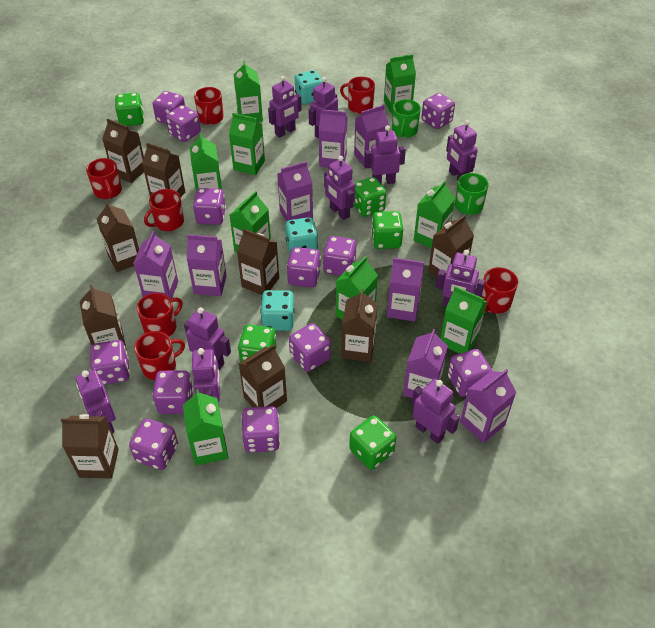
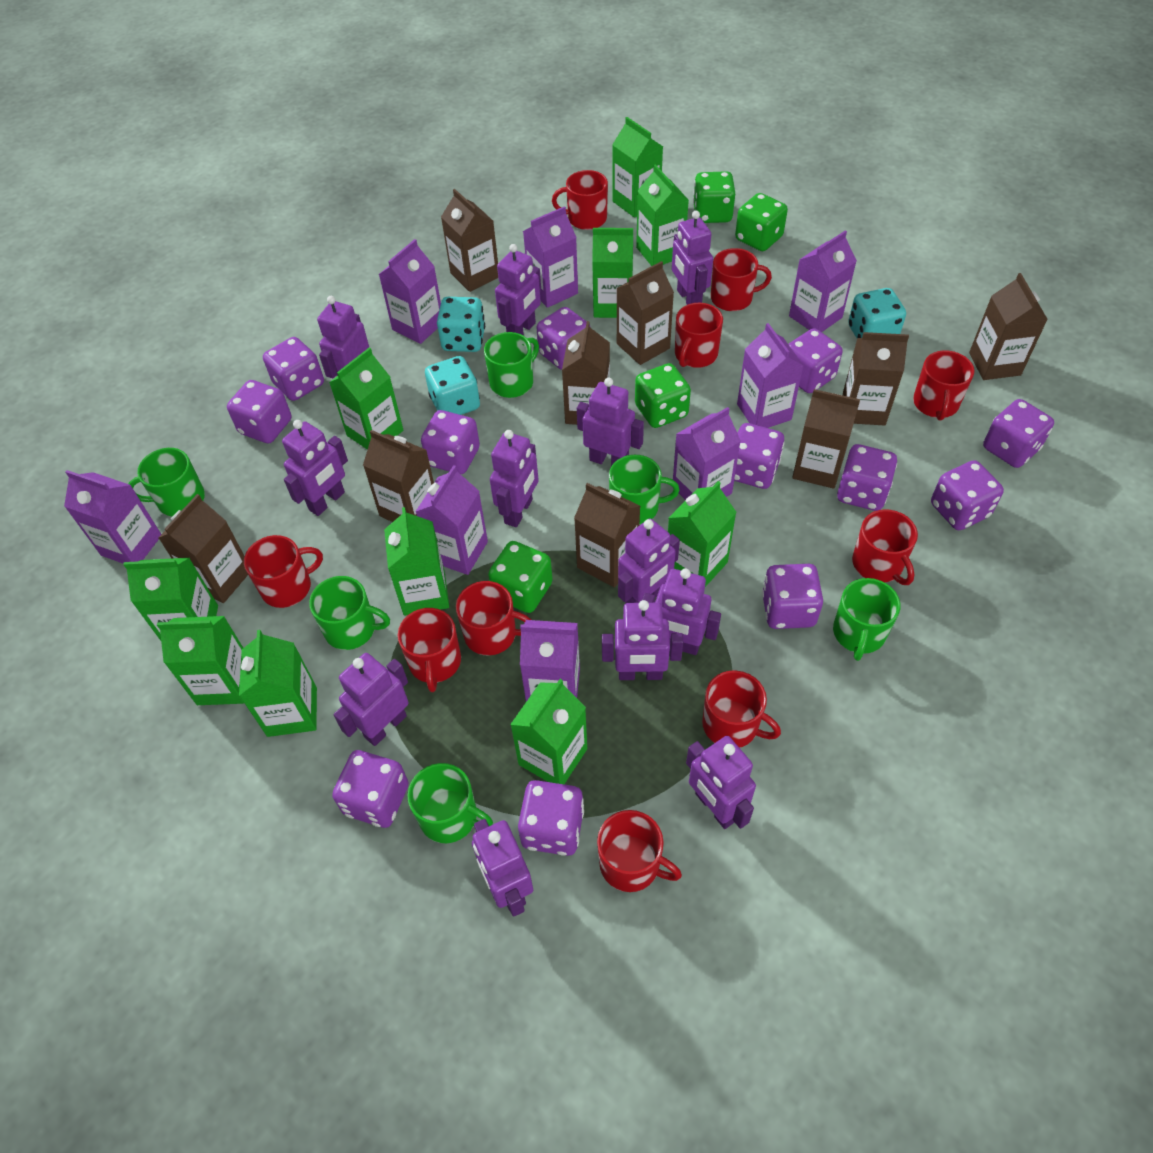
green carton: 9 -> 10
green dice: 5 -> 4
green mug: 2 -> 6
purple robot: 10 -> 12
red mug: 7 -> 10

